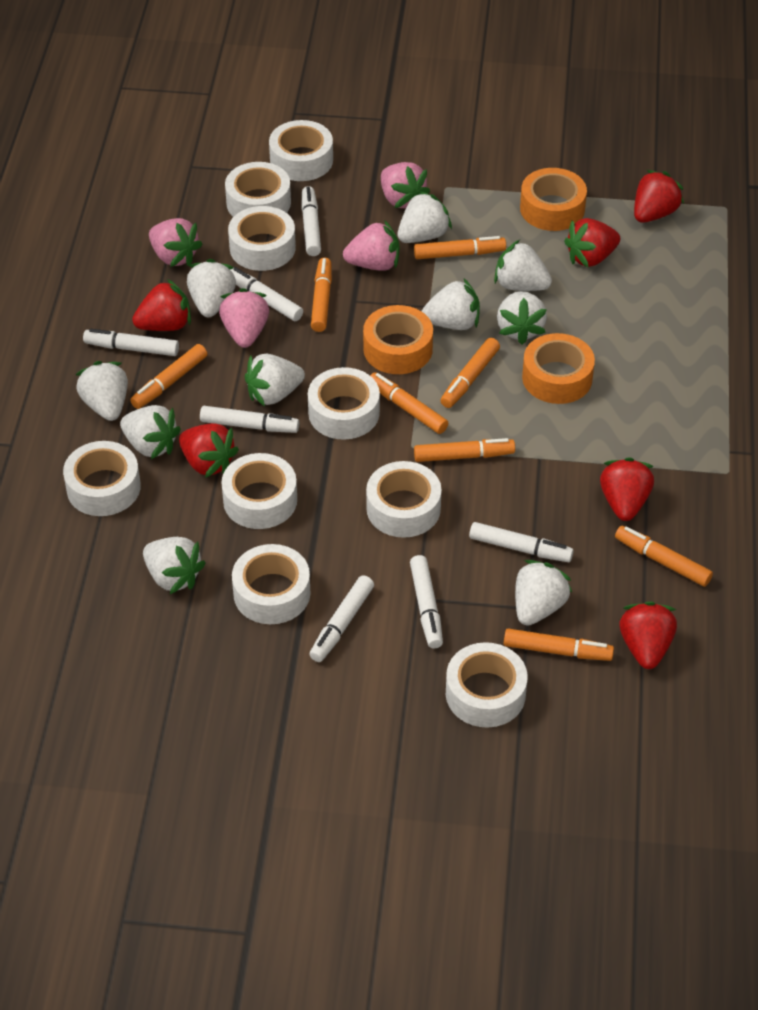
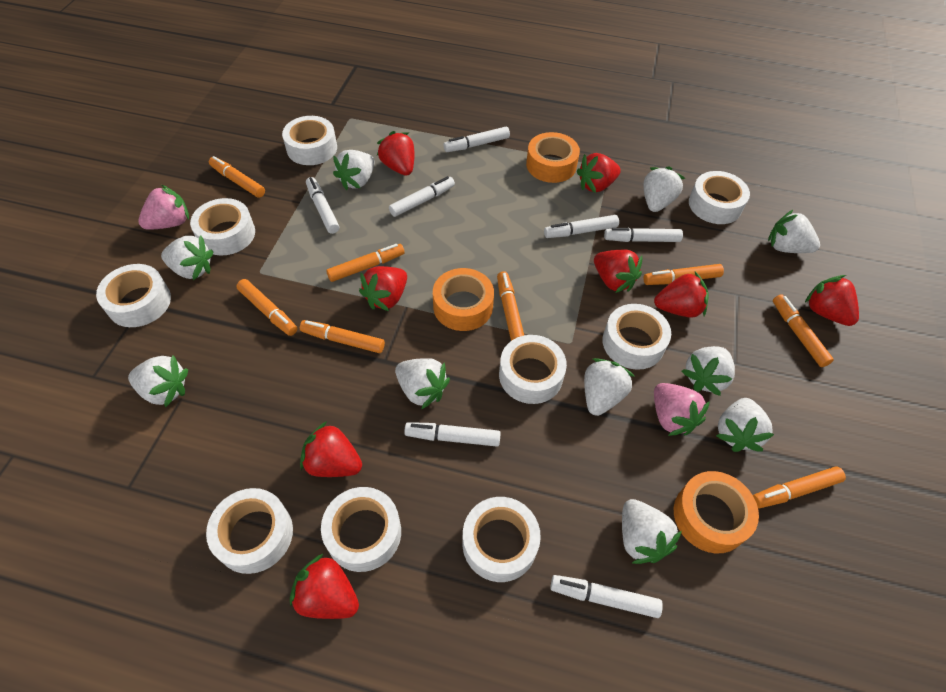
pink strawberry: 4 -> 2
red strawberry: 6 -> 8

